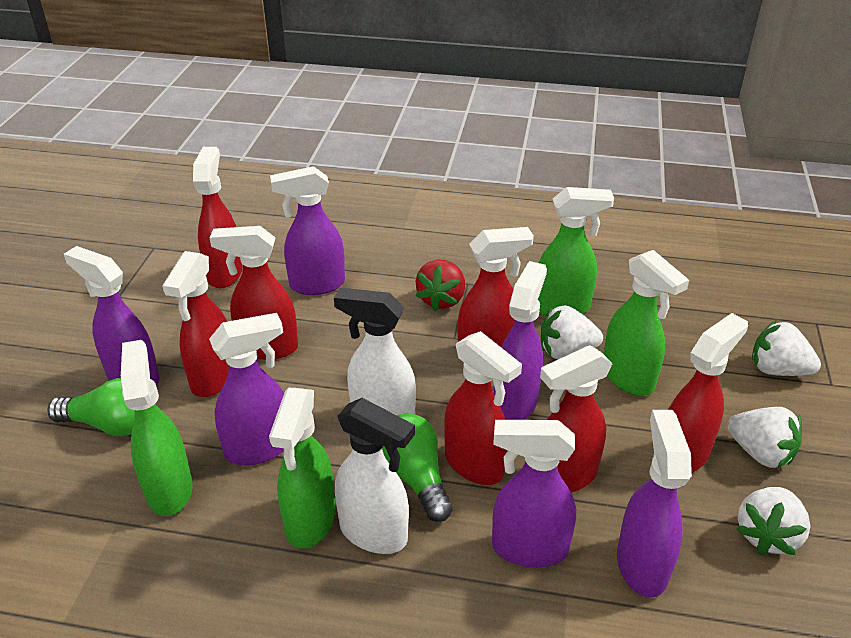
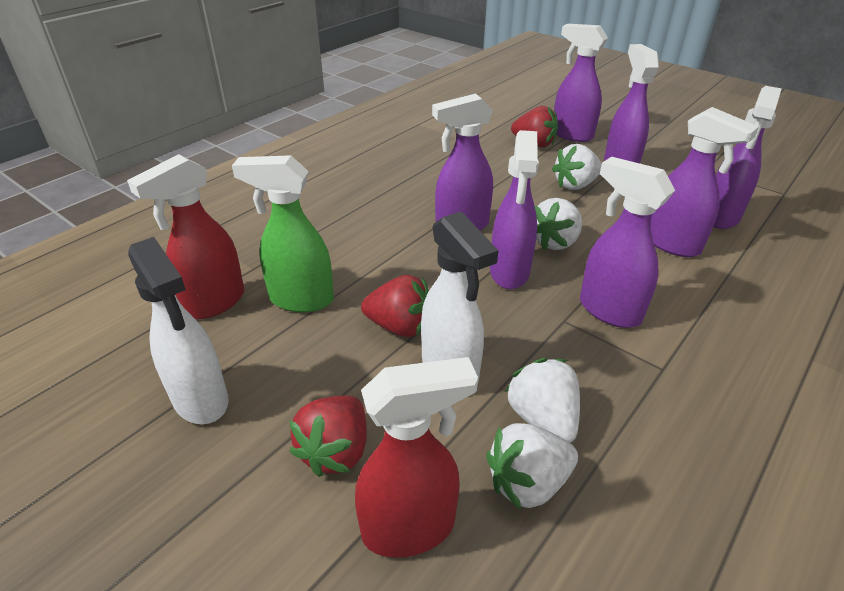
green light bulb: 2 -> 0
green spray bottle: 4 -> 1
purple spray bottle: 6 -> 7
red spray bottle: 7 -> 2
red strawberry: 1 -> 3

